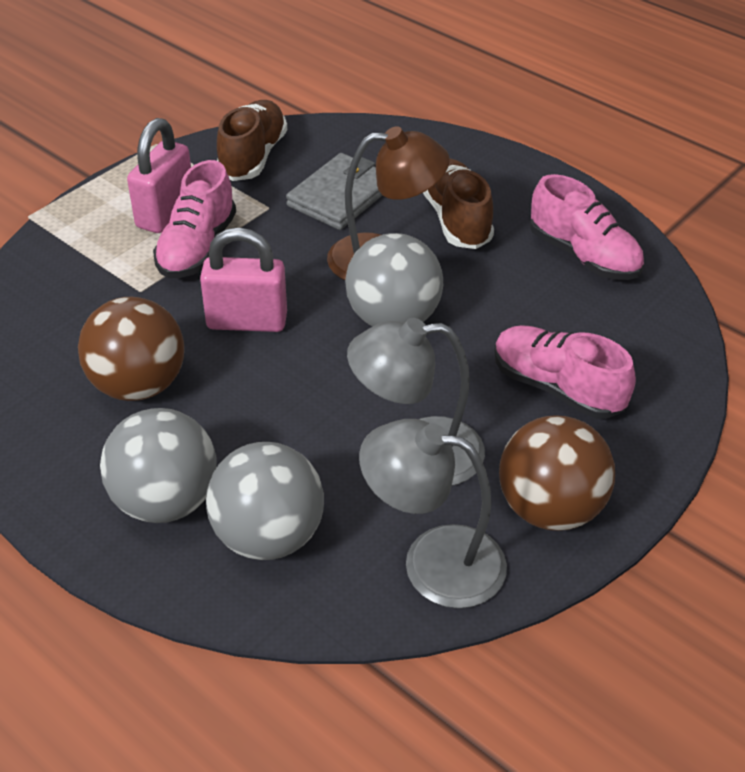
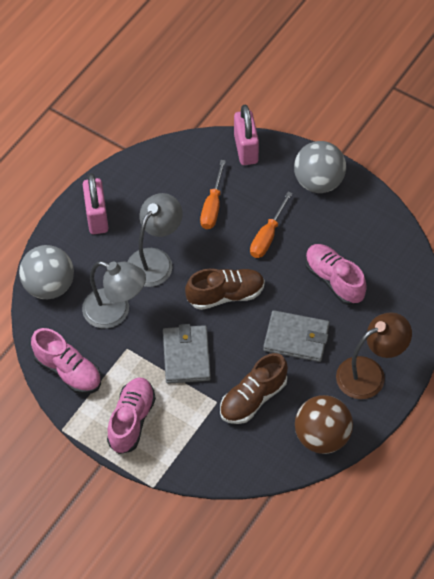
brown ball: 2 -> 1
grey ball: 3 -> 2
grey wallet: 1 -> 2
orange screwdriver: 0 -> 2

